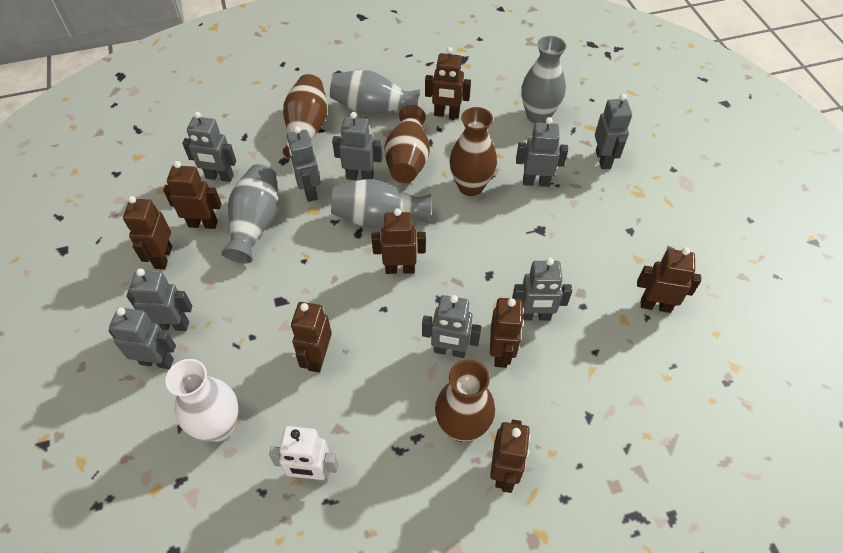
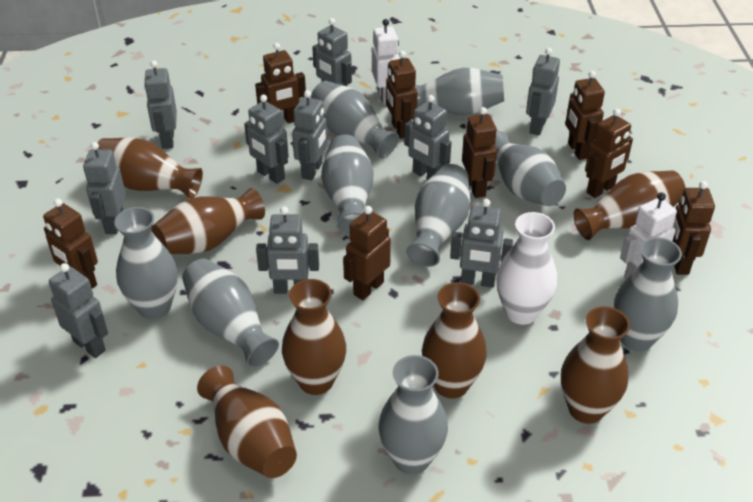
brown vase: 4 -> 7
grey robot: 9 -> 10
grey vase: 4 -> 9
white robot: 1 -> 2

